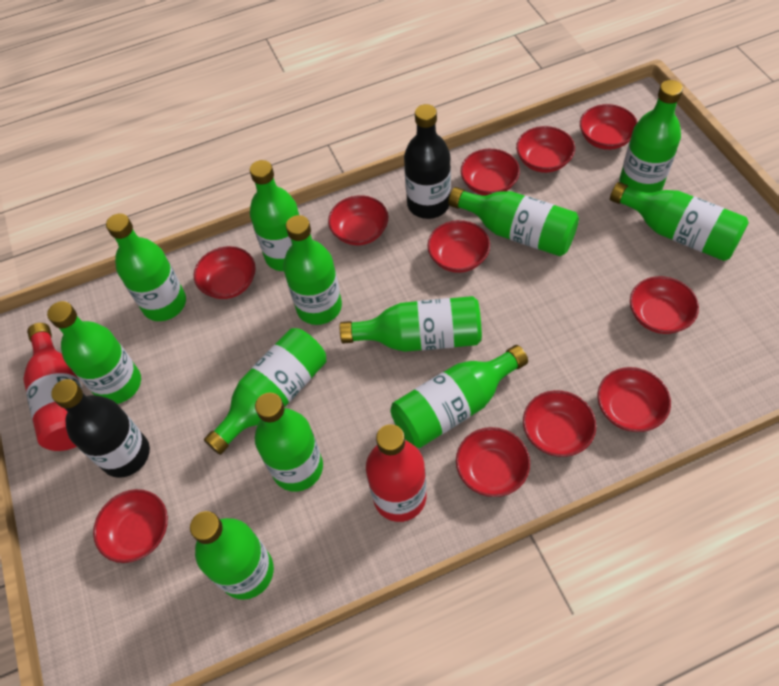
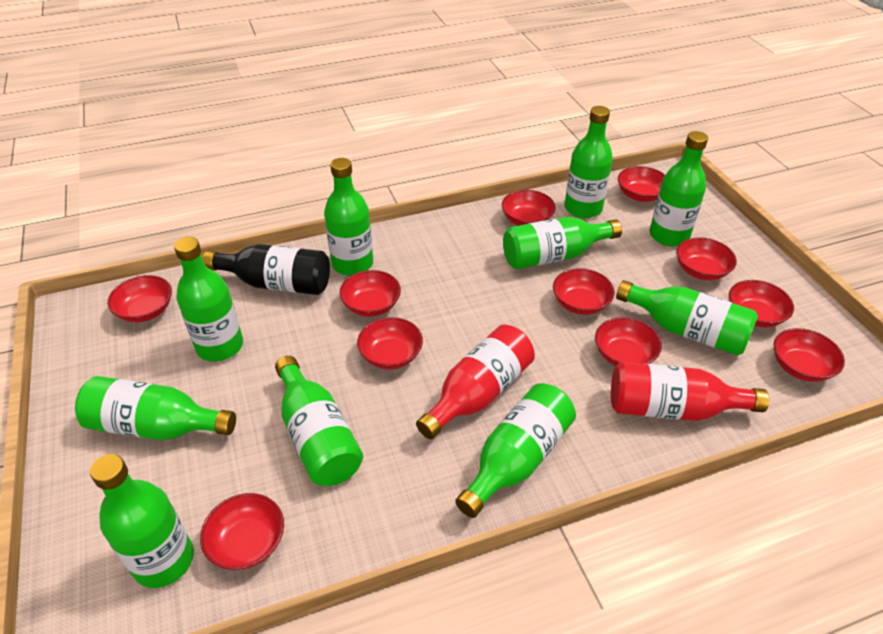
black bottle: 2 -> 1
green bottle: 12 -> 10

